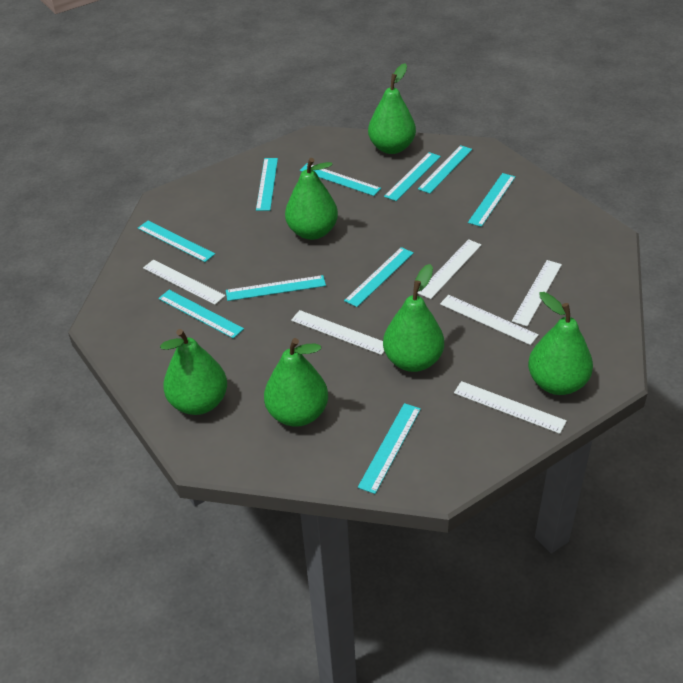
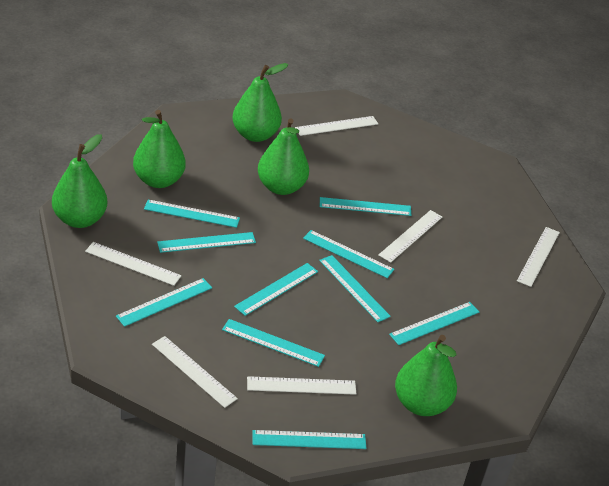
green pear: 6 -> 5

